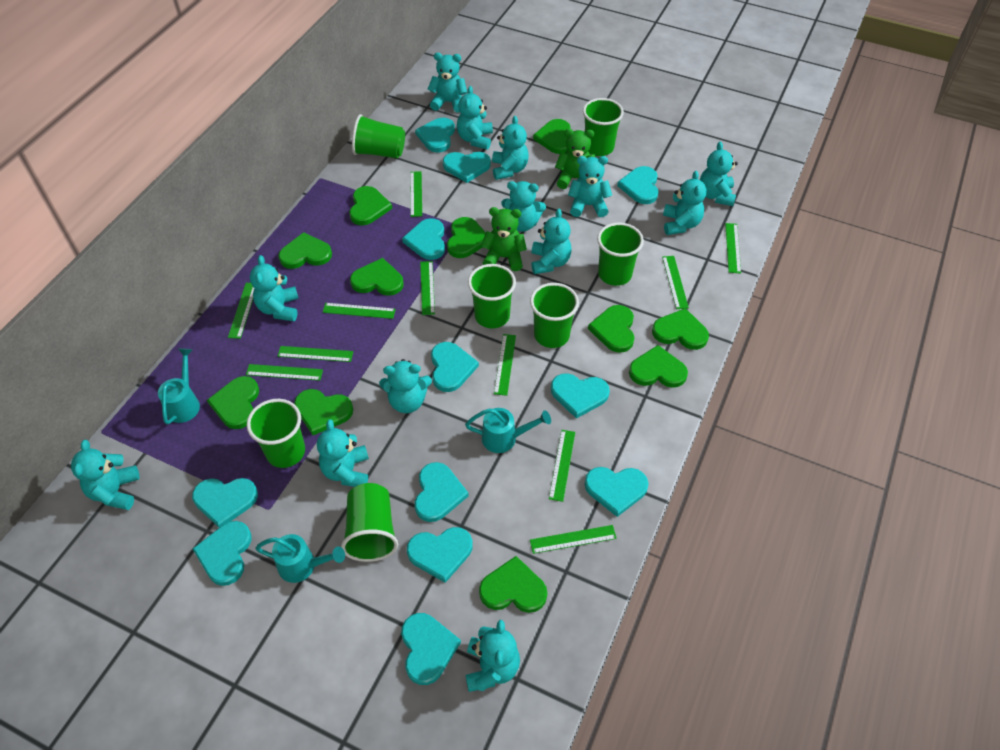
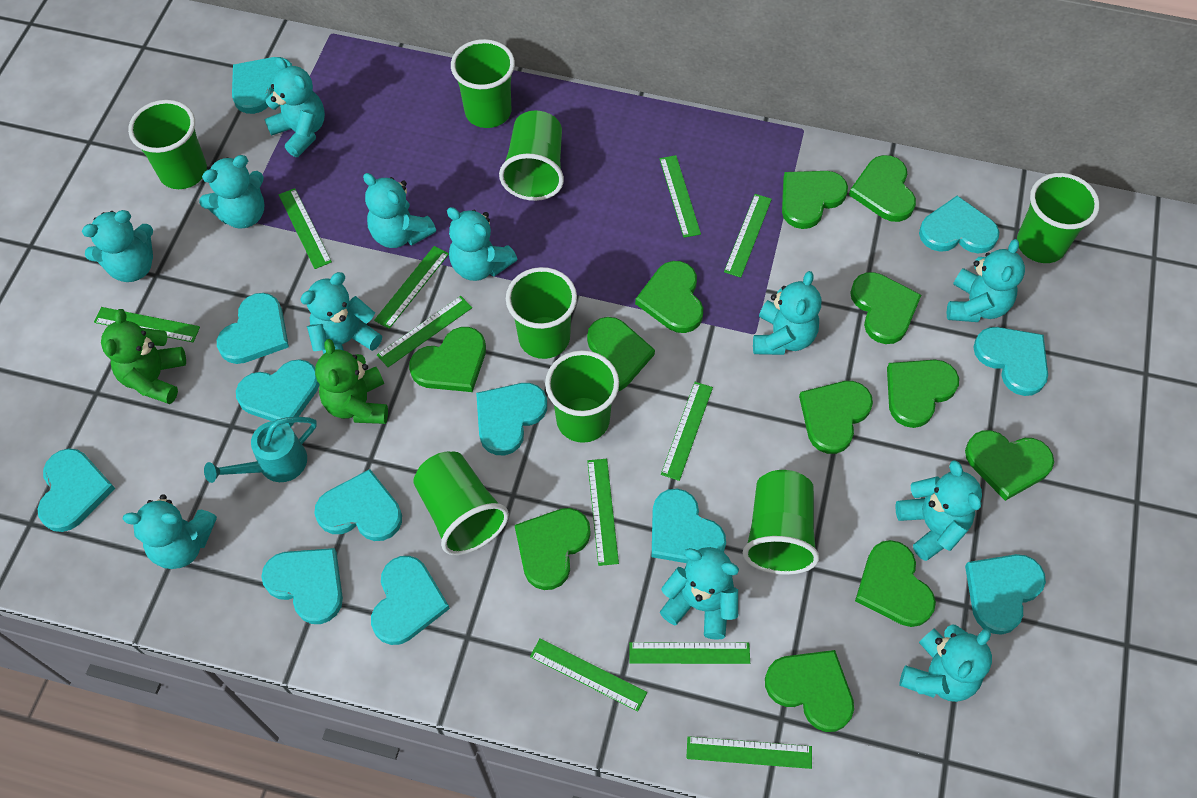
green cup: 7 -> 8
green heart: 11 -> 12
turquoise teddy bear: 13 -> 12
turquoise watering can: 3 -> 1

